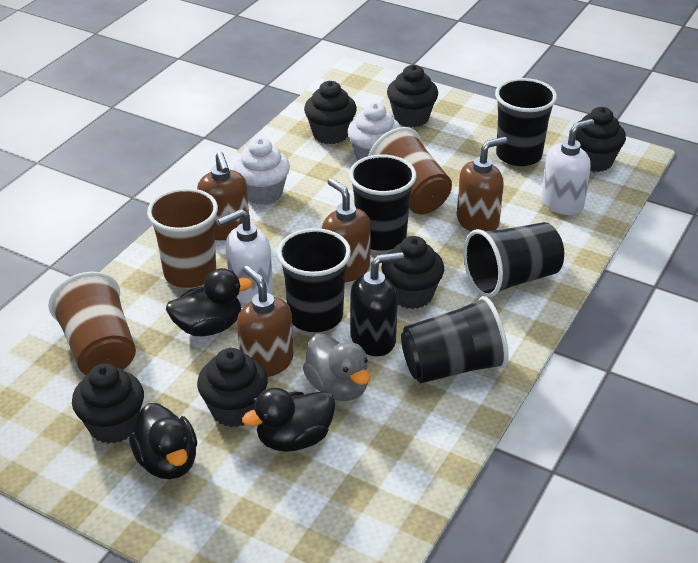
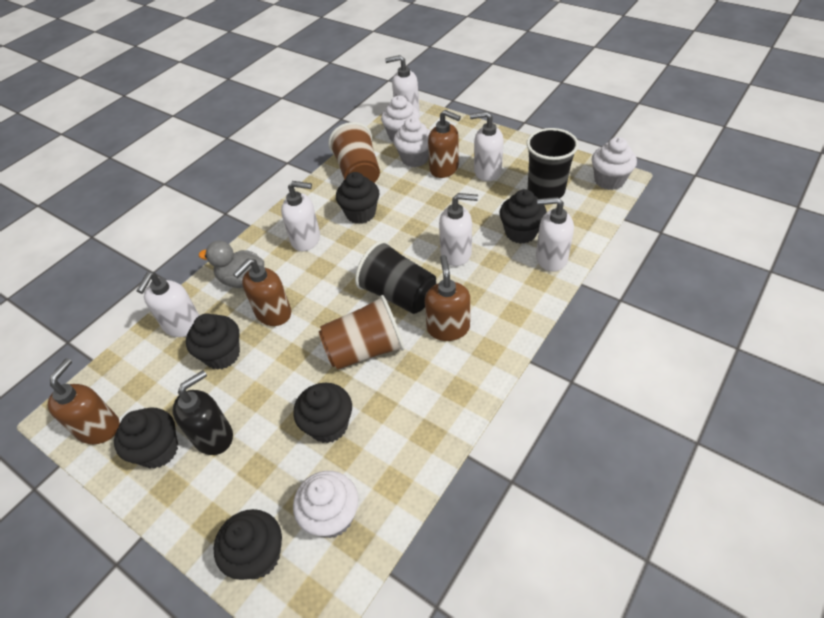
black cup: 5 -> 2
black duck: 3 -> 0
brown cup: 3 -> 2
white cupcake: 2 -> 4
white soap dispenser: 2 -> 6

